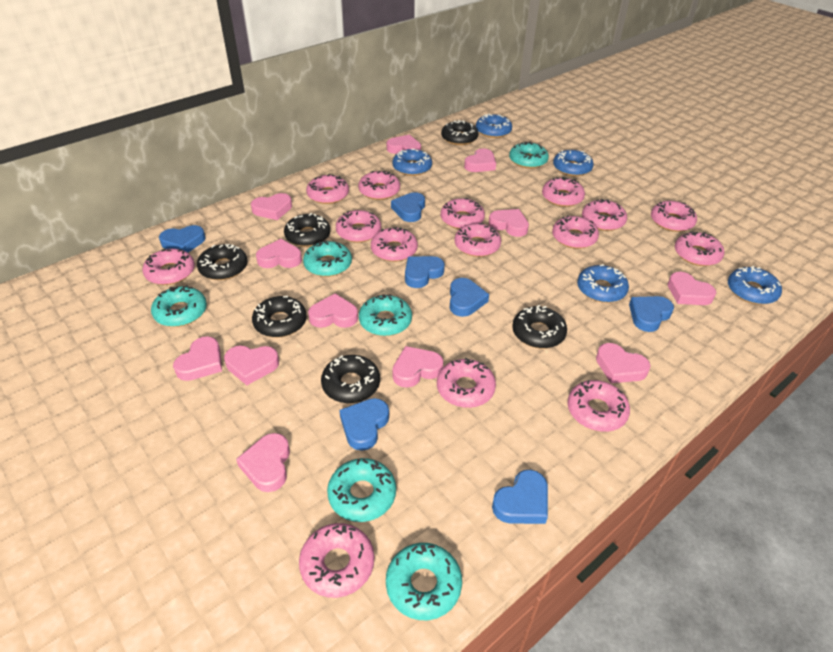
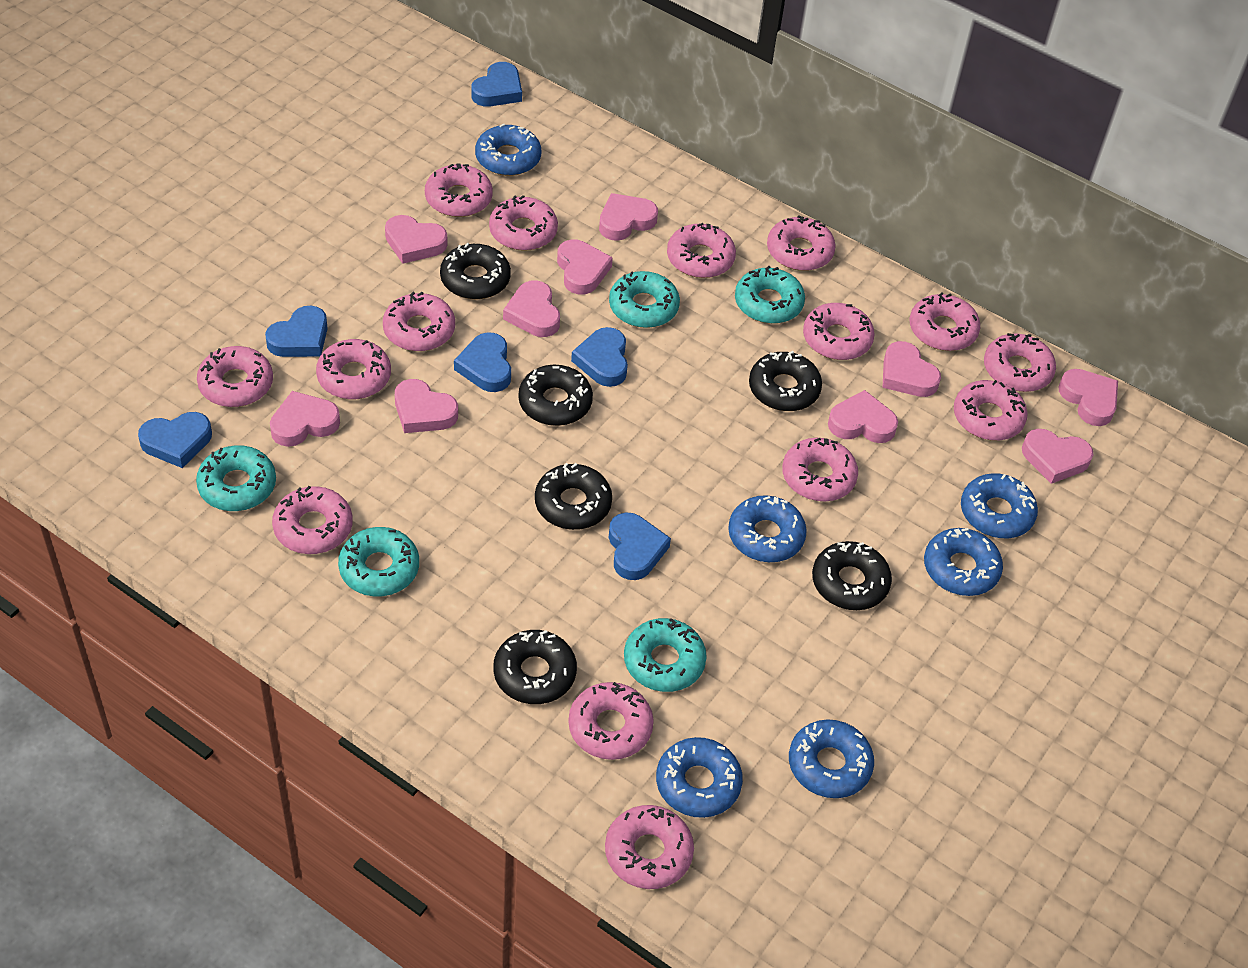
blue donut: 5 -> 6
blue heart: 7 -> 6
pink heart: 12 -> 10
turquoise donut: 6 -> 5

